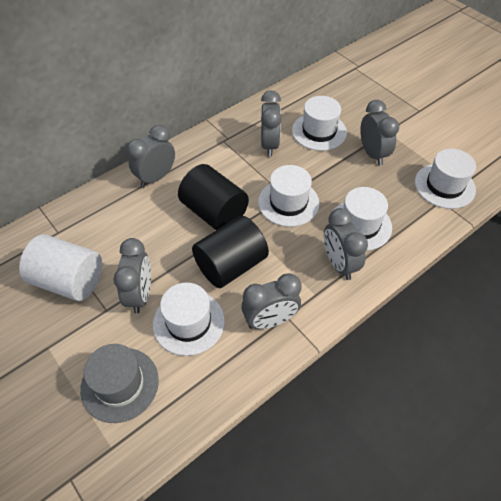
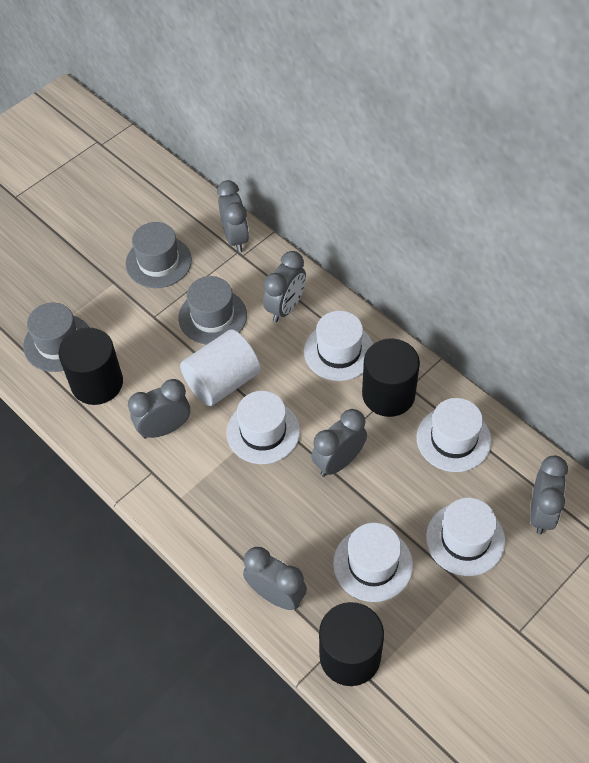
black cylinder: 2 -> 3
grey hat: 1 -> 3

